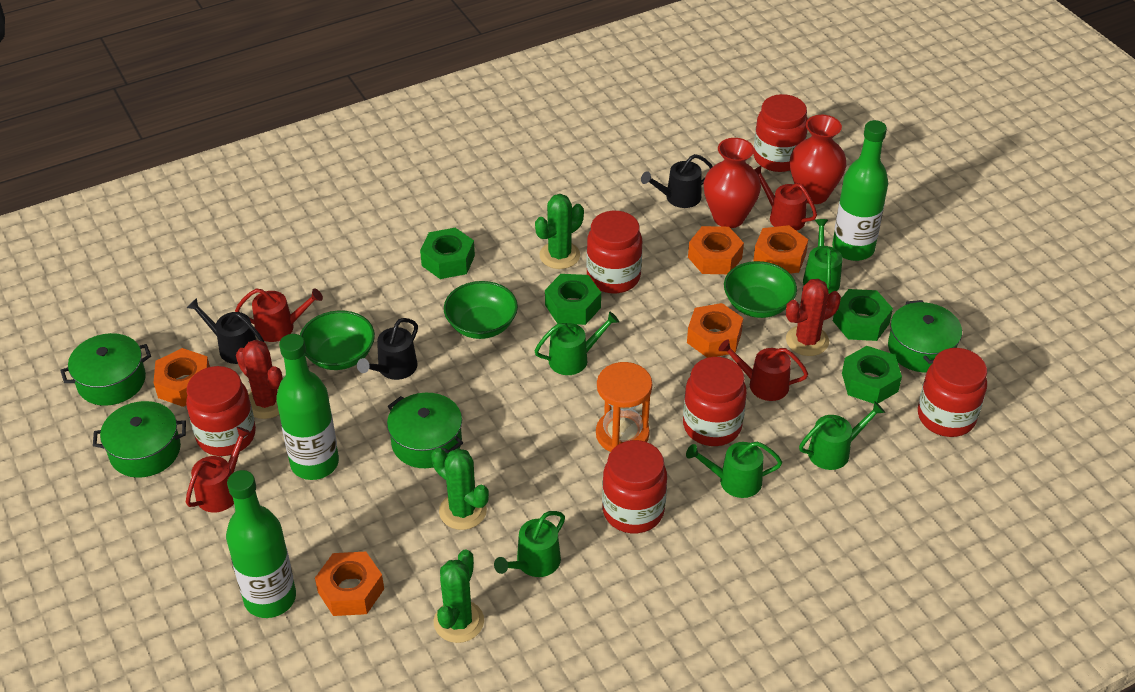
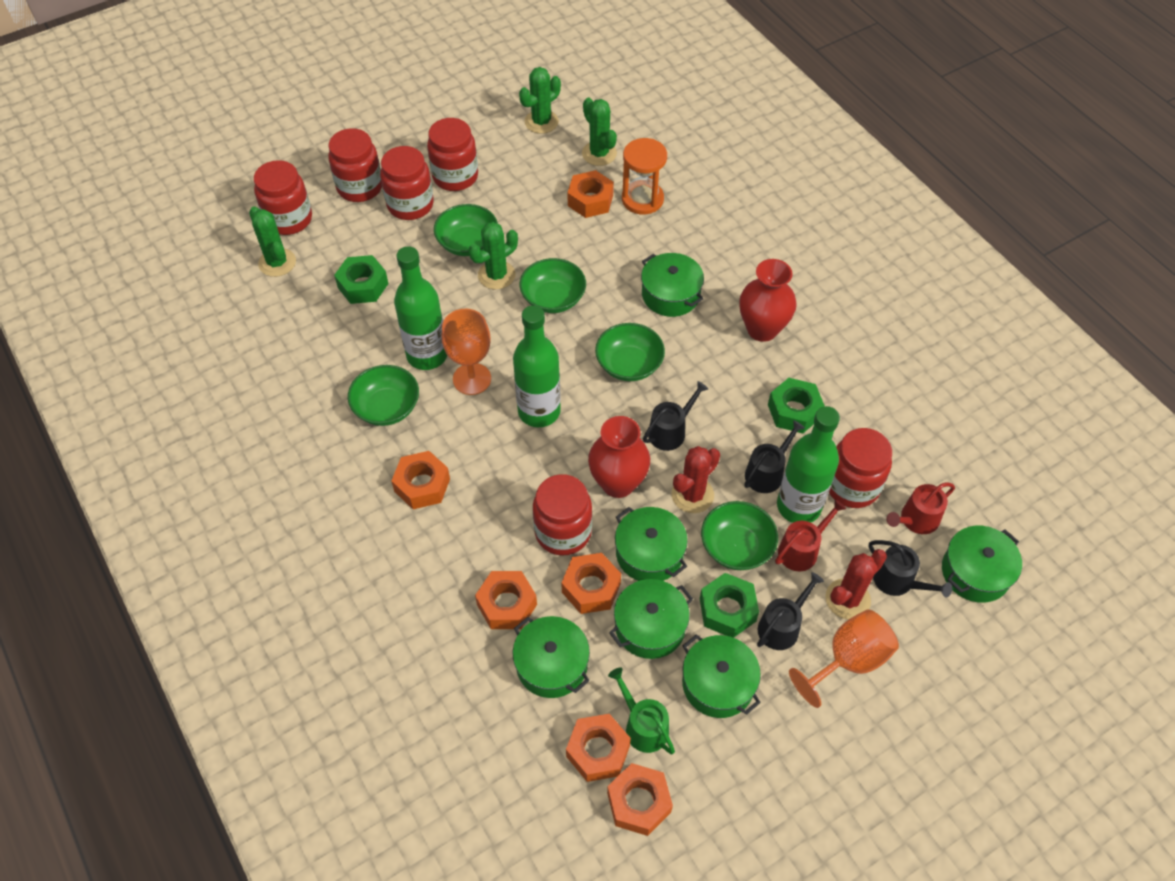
black watering can: 3 -> 4
green bowl: 3 -> 5
green cactus: 3 -> 4
green nut: 4 -> 3
green pot: 4 -> 6
green watering can: 5 -> 1
orange goblet: 0 -> 2
orange nut: 5 -> 6
red watering can: 4 -> 2

